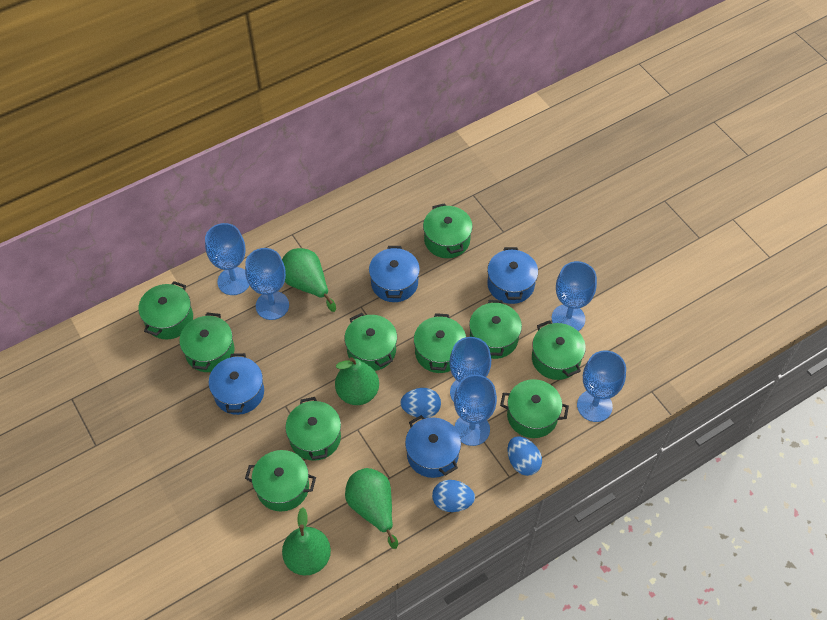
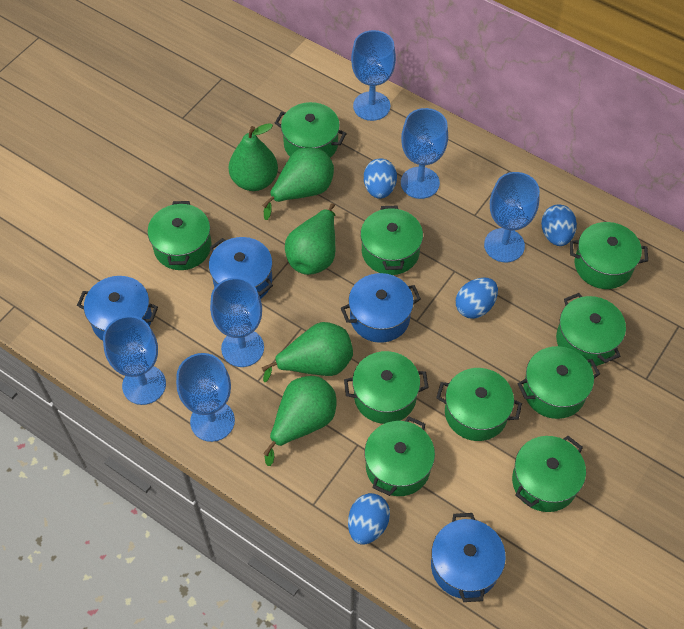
blue egg: 3 -> 4
green pear: 4 -> 5

